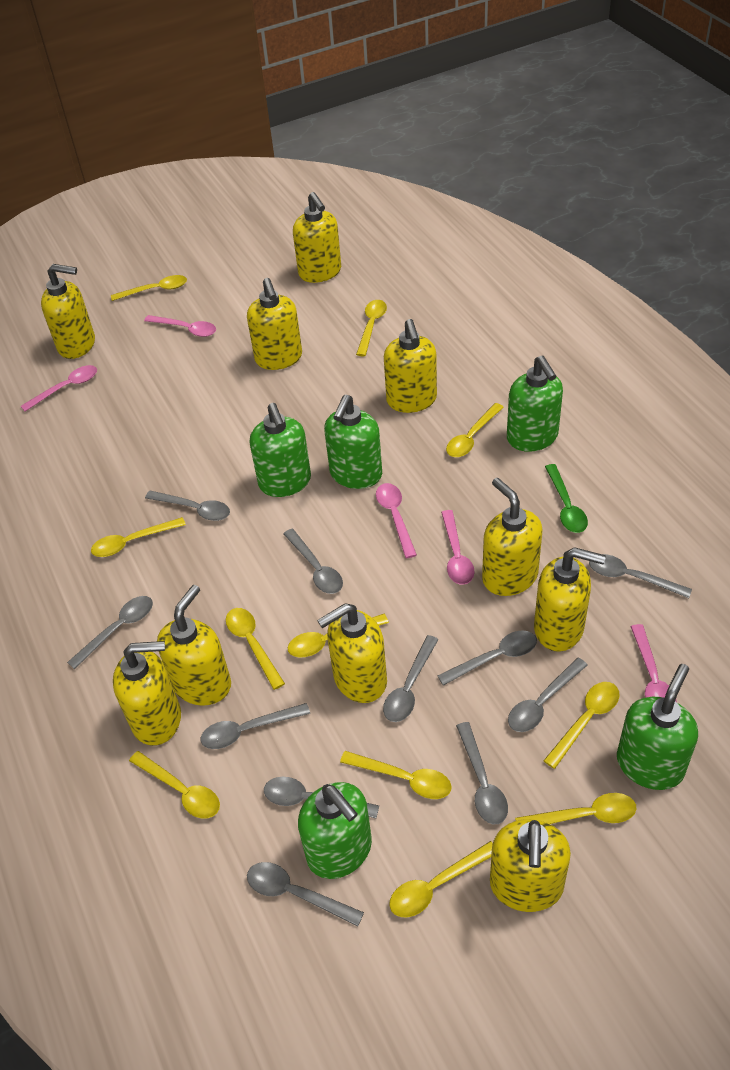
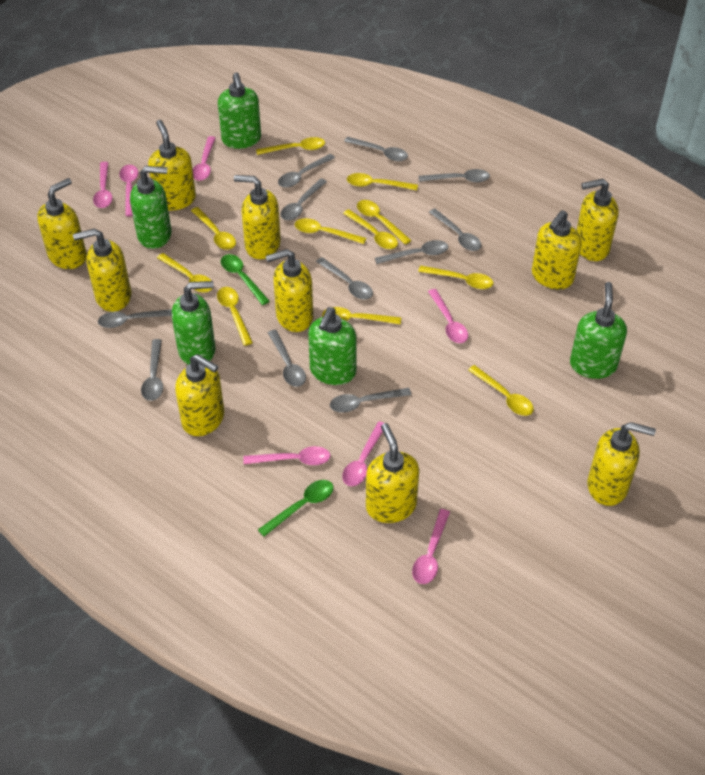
green spoon: 1 -> 2
pink spoon: 5 -> 7

